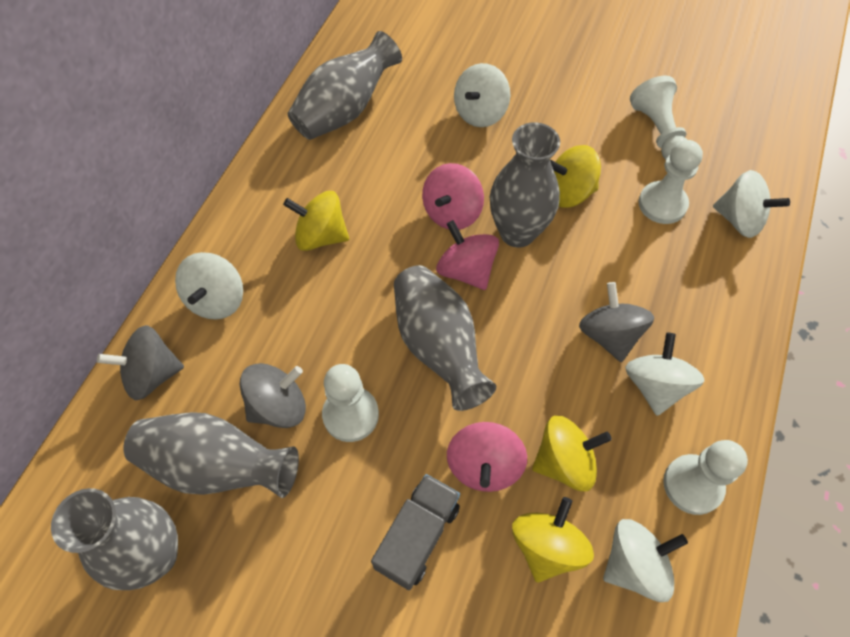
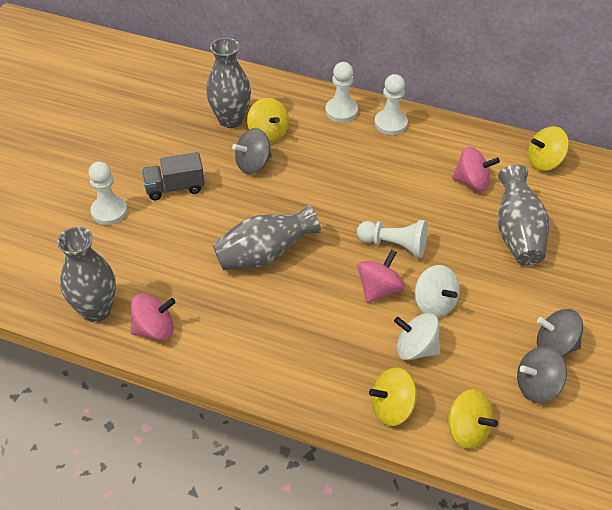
grey vase: 5 -> 4
white spinning top: 5 -> 2

